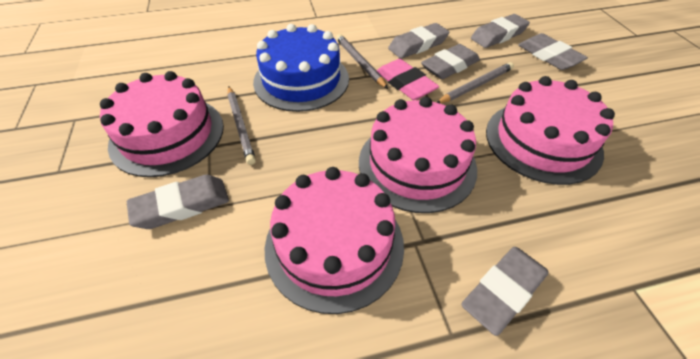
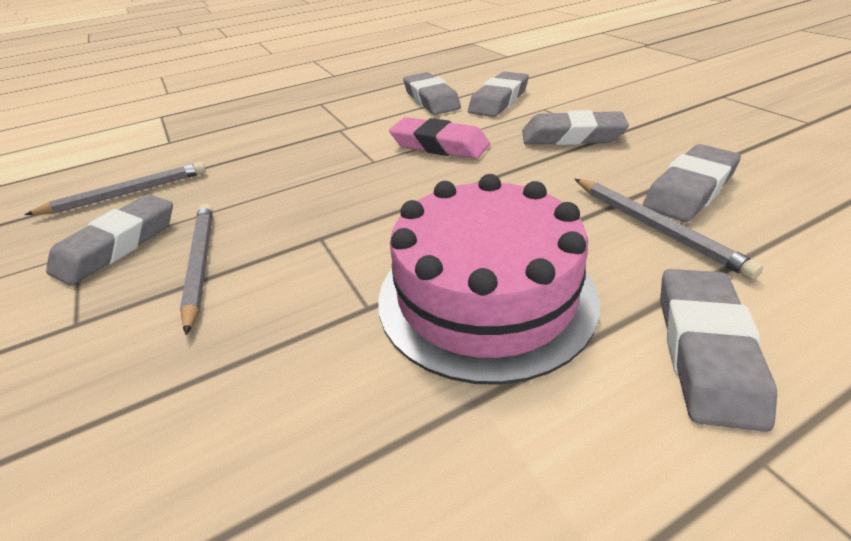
blue cake: 1 -> 0
pink cake: 4 -> 1

